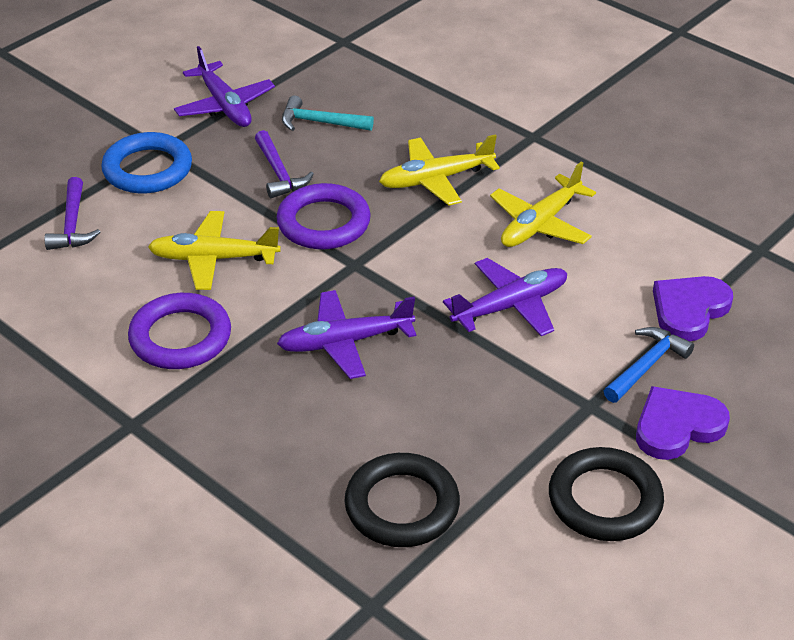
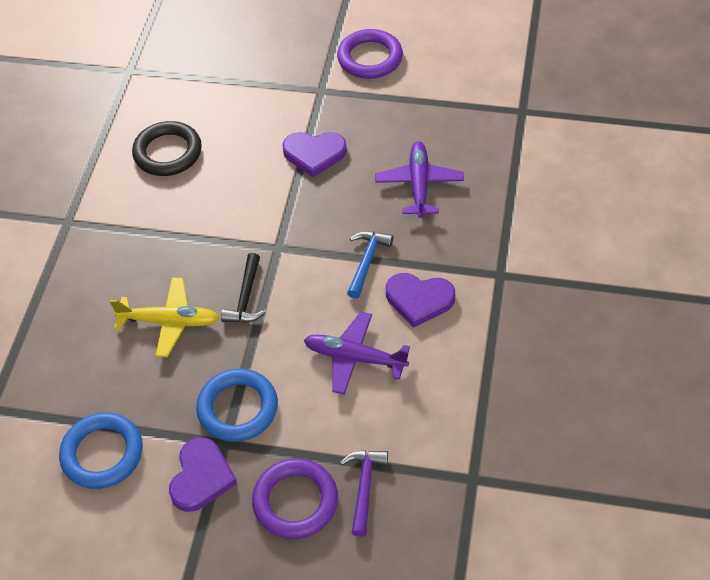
black hammer: 0 -> 1
black ring: 2 -> 1
blue ring: 1 -> 2
purple hammer: 2 -> 1
purple heart: 2 -> 3
purple plane: 3 -> 2
turquoise hammer: 1 -> 0
yellow plane: 3 -> 1

